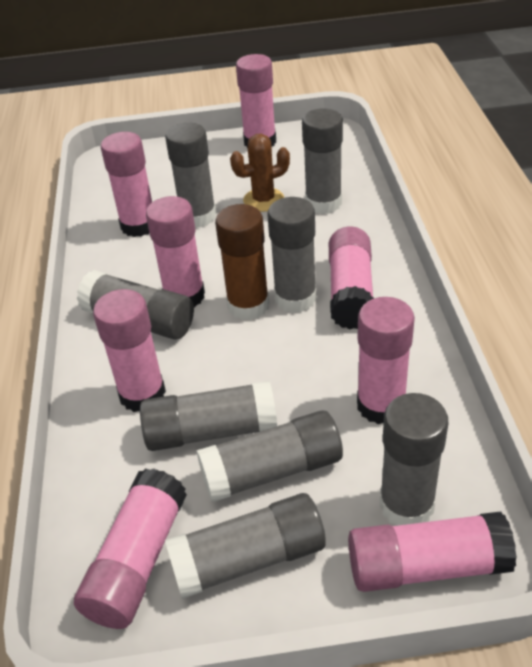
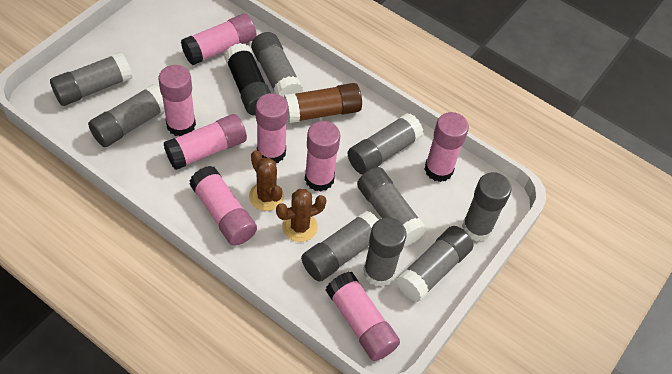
black glue stick: 0 -> 1
brown cactus: 1 -> 2
grey glue stick: 8 -> 9

